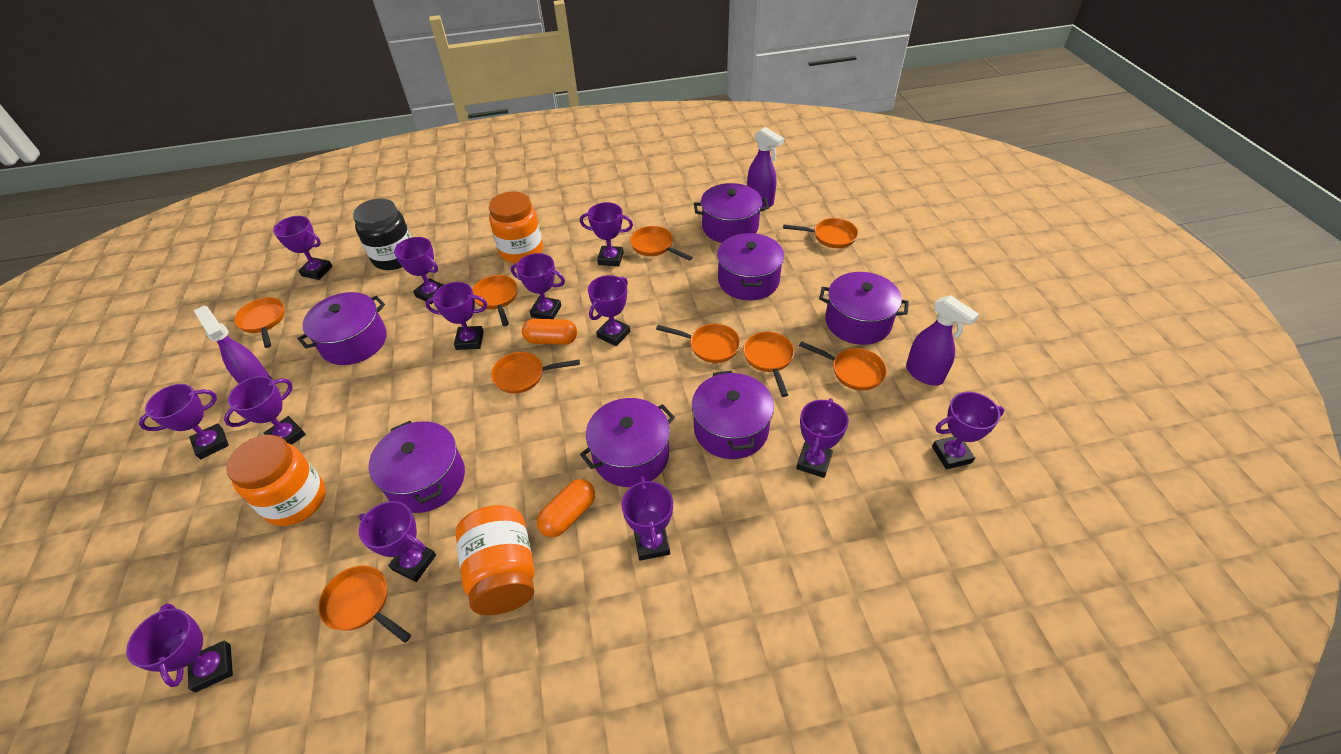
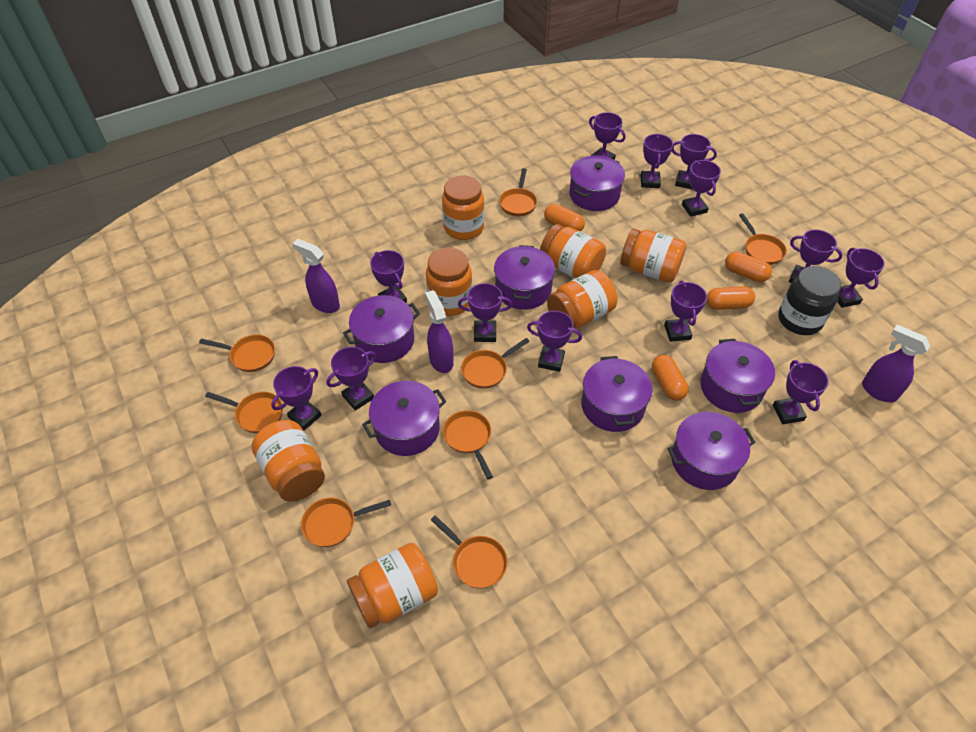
orange capsule: 2 -> 4
orange jar: 3 -> 7
orange pan: 9 -> 8

